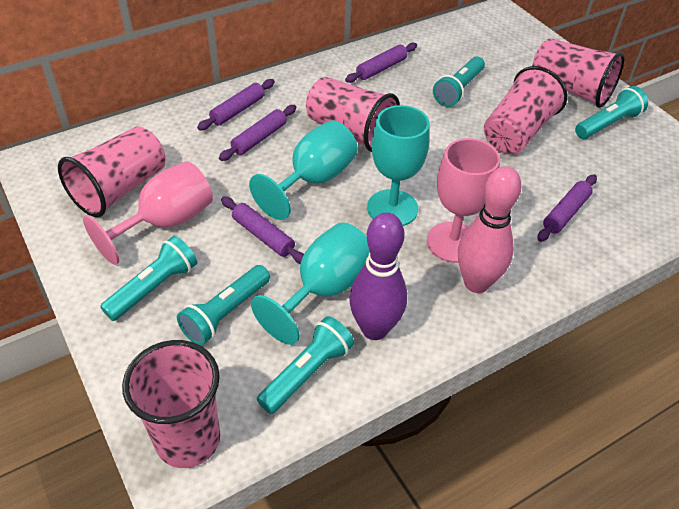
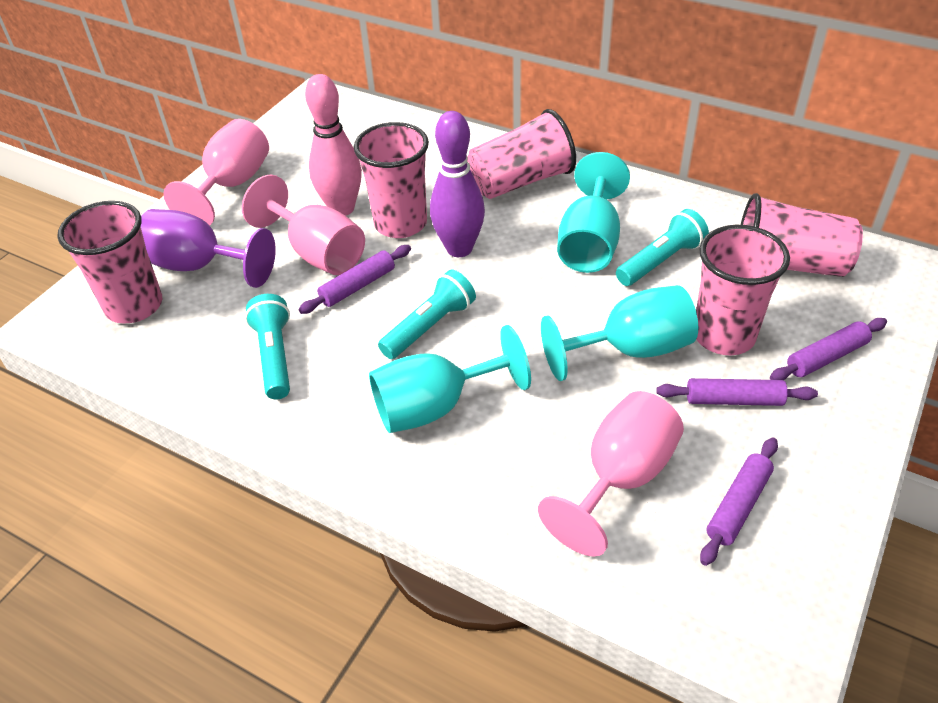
pink goblet: 2 -> 3
purple goblet: 0 -> 1
purple rolling pin: 5 -> 4
turquoise flashlight: 5 -> 3

